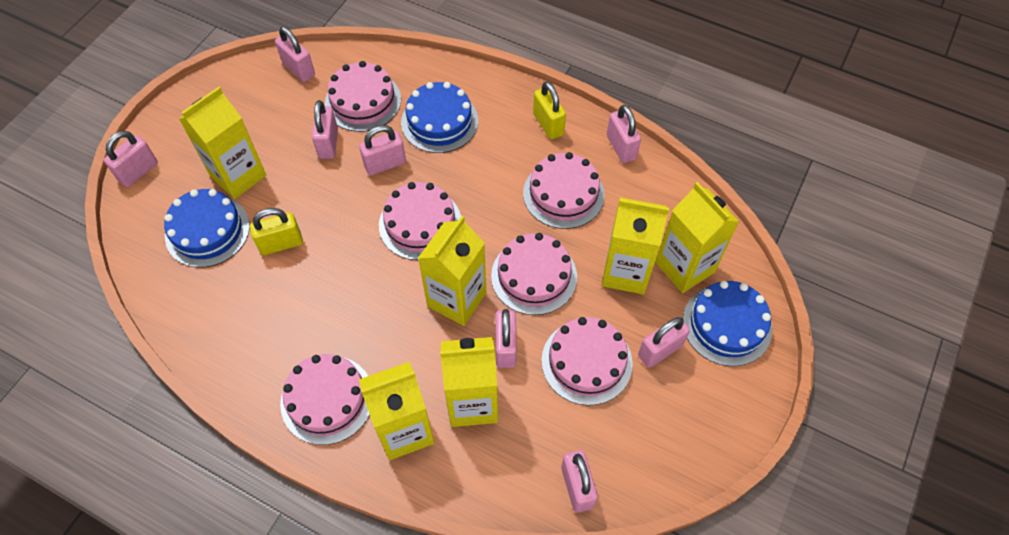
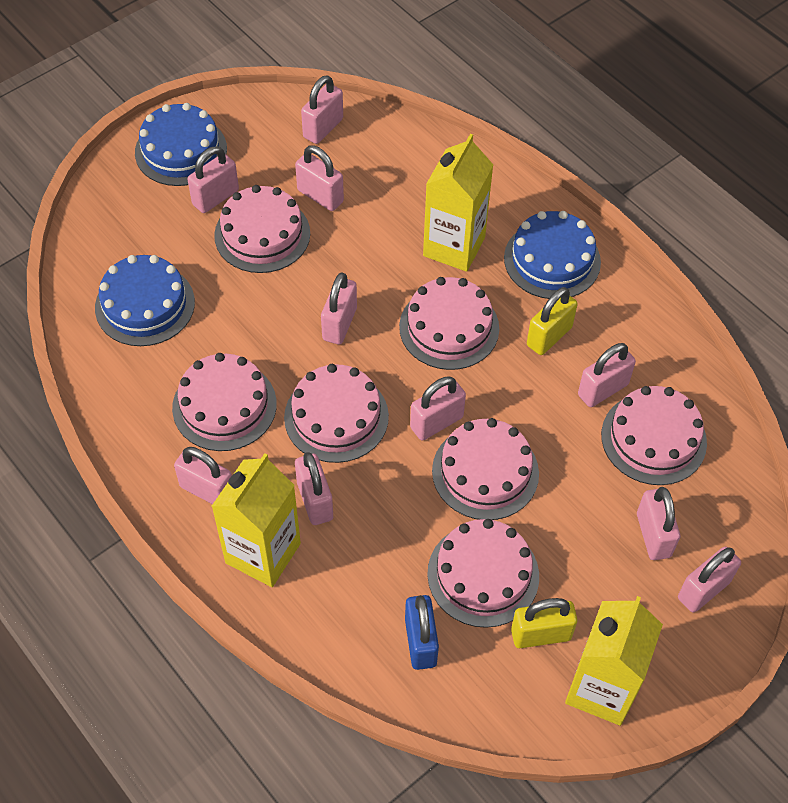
blue padlock: 0 -> 1
pink cake: 6 -> 7
pink padlock: 8 -> 10
yellow carton: 6 -> 3

